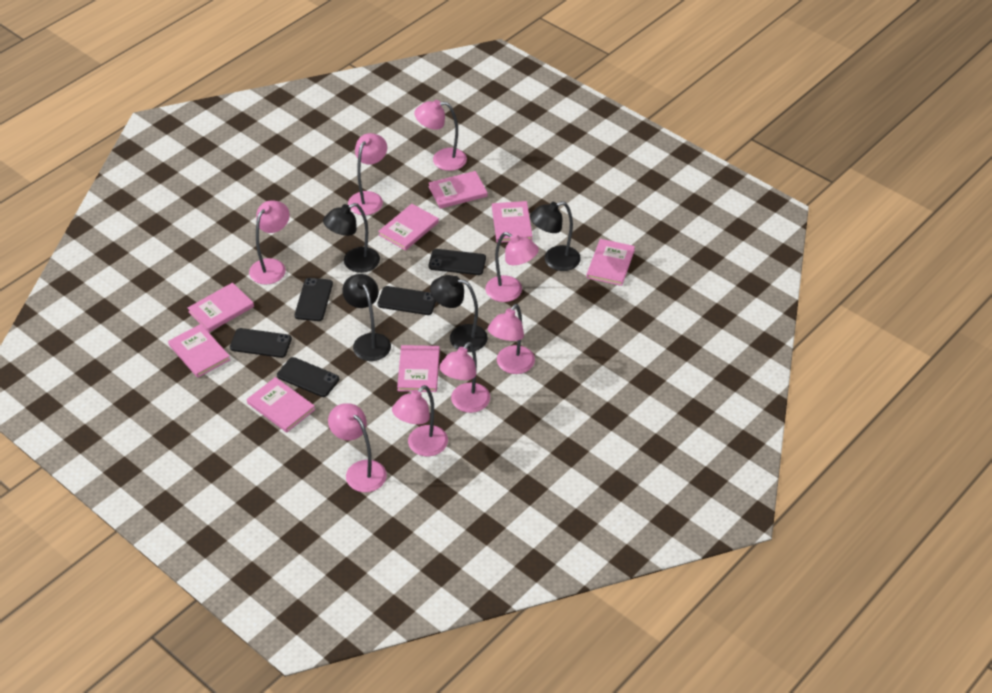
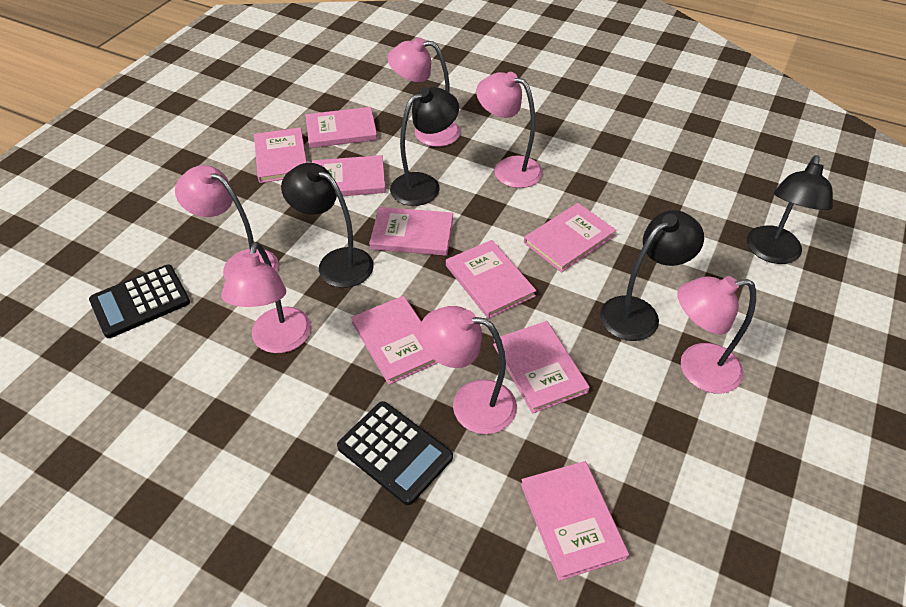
black calculator: 0 -> 2
black phone: 5 -> 0
pink book: 8 -> 9
pink lamp: 8 -> 6

